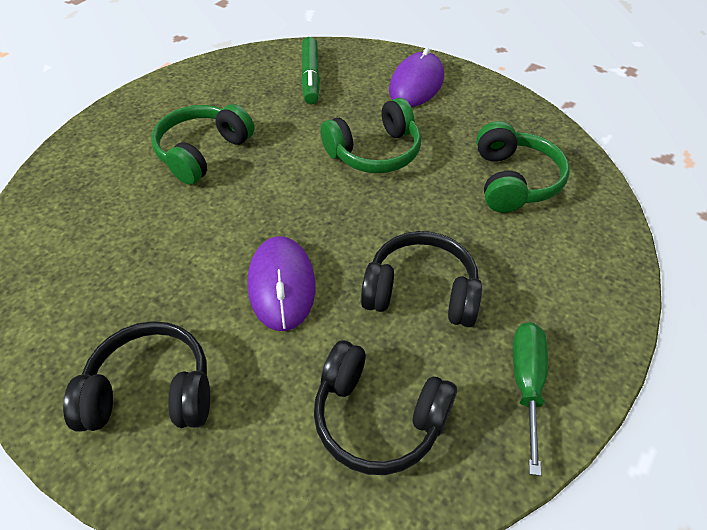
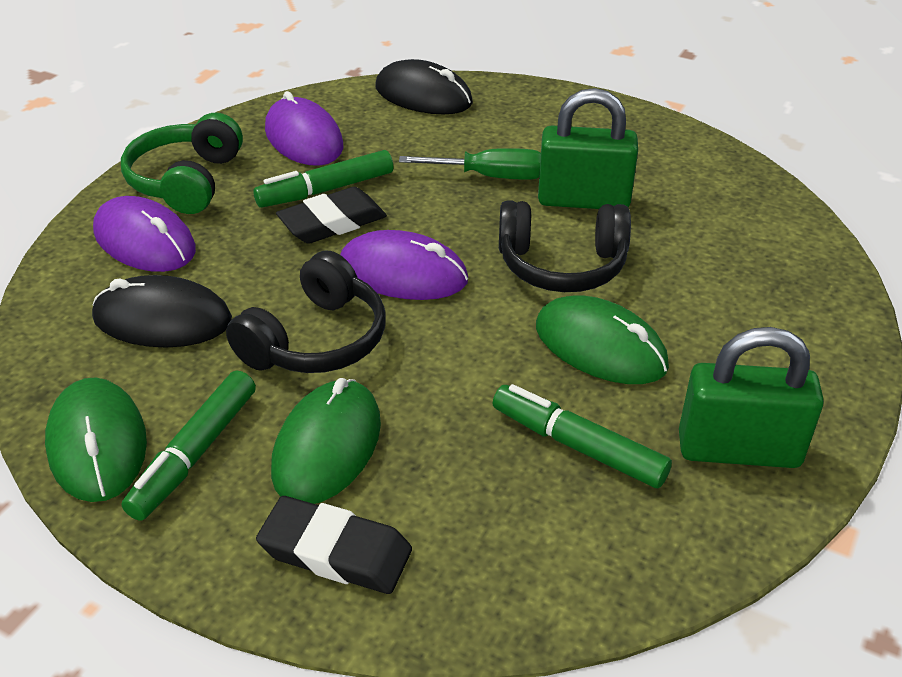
black eraser: 0 -> 2
black headphones: 3 -> 2
black mouse: 0 -> 2
green headphones: 3 -> 1
green marker: 1 -> 3
green mouse: 0 -> 3
green padlock: 0 -> 2
purple mouse: 2 -> 3

